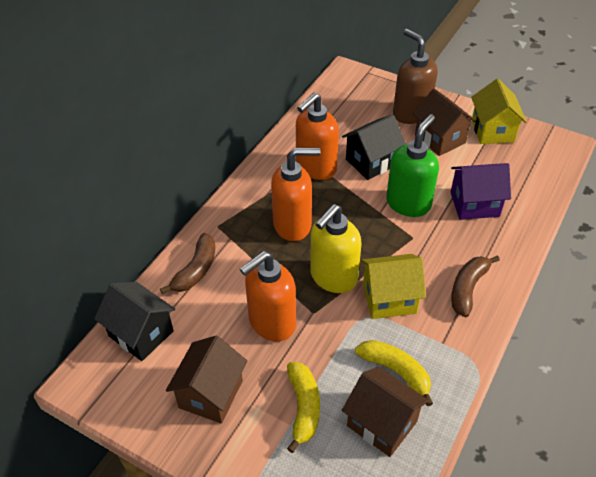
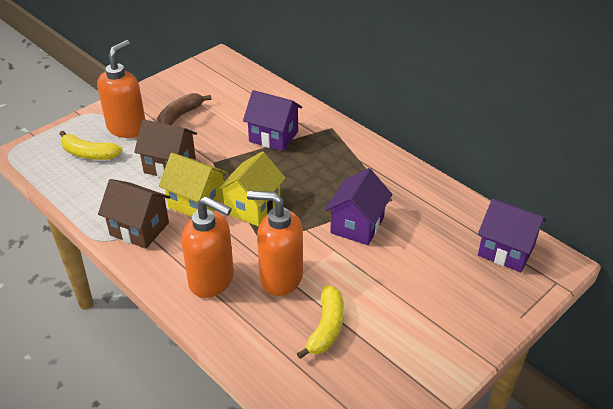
black house: 2 -> 0
brown banana: 2 -> 1
brown house: 3 -> 2
brown soap dispenser: 1 -> 0
green soap dispenser: 1 -> 0
purple house: 1 -> 3
yellow soap dispenser: 1 -> 0

